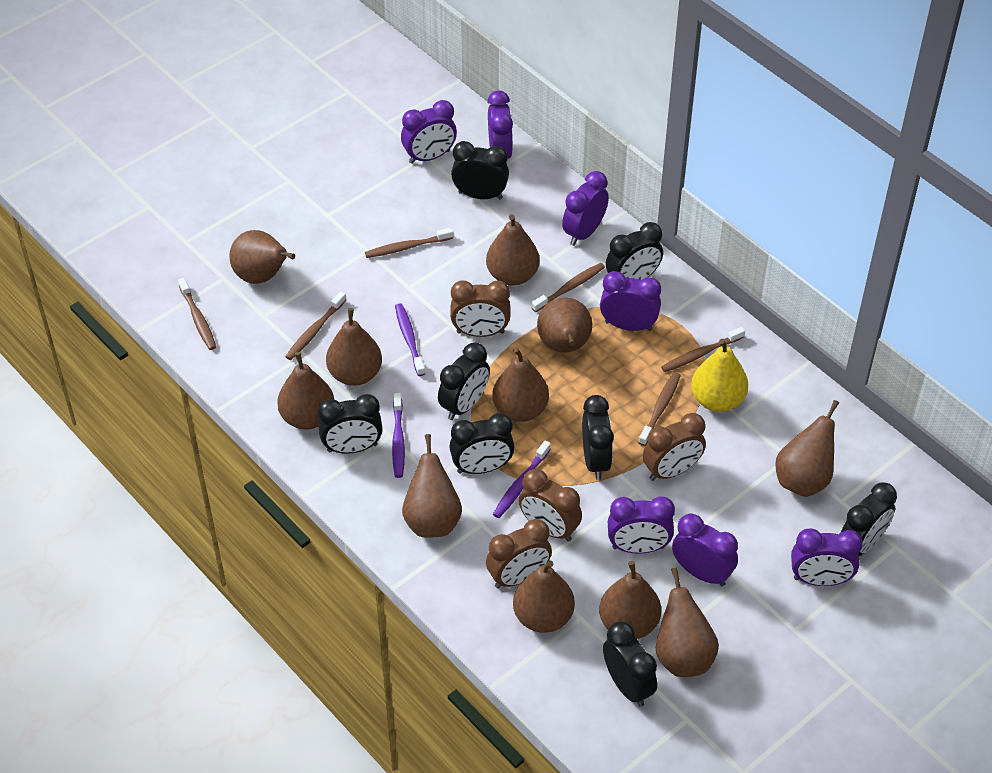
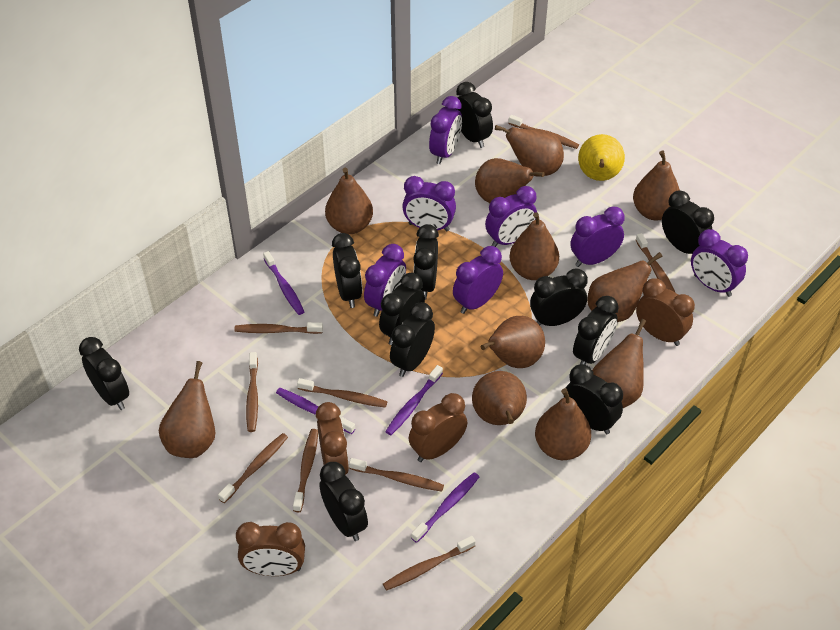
black clock: 8 -> 11
brown toothbrush: 6 -> 9
purple toothbrush: 3 -> 4

